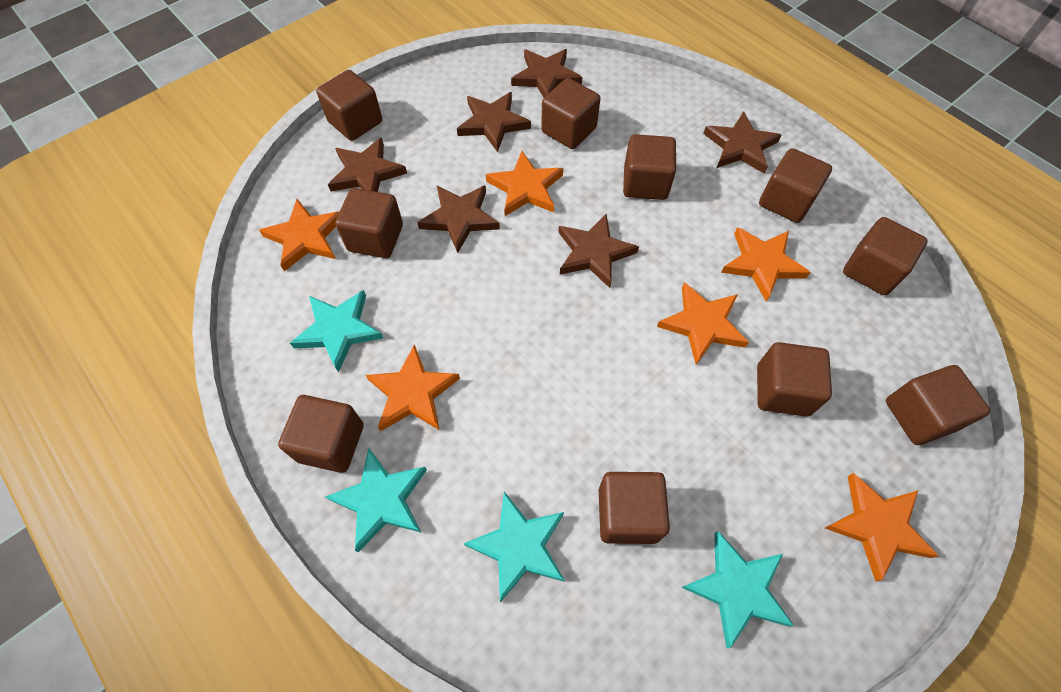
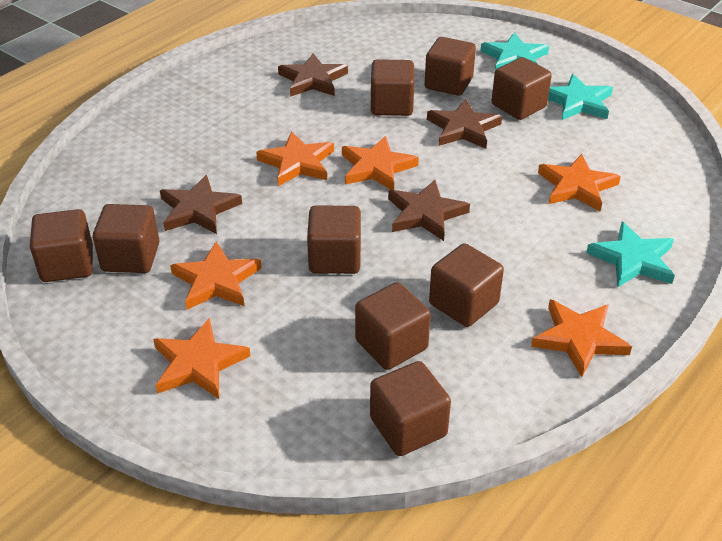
brown cube: 10 -> 9
brown star: 6 -> 4
turquoise star: 4 -> 3

